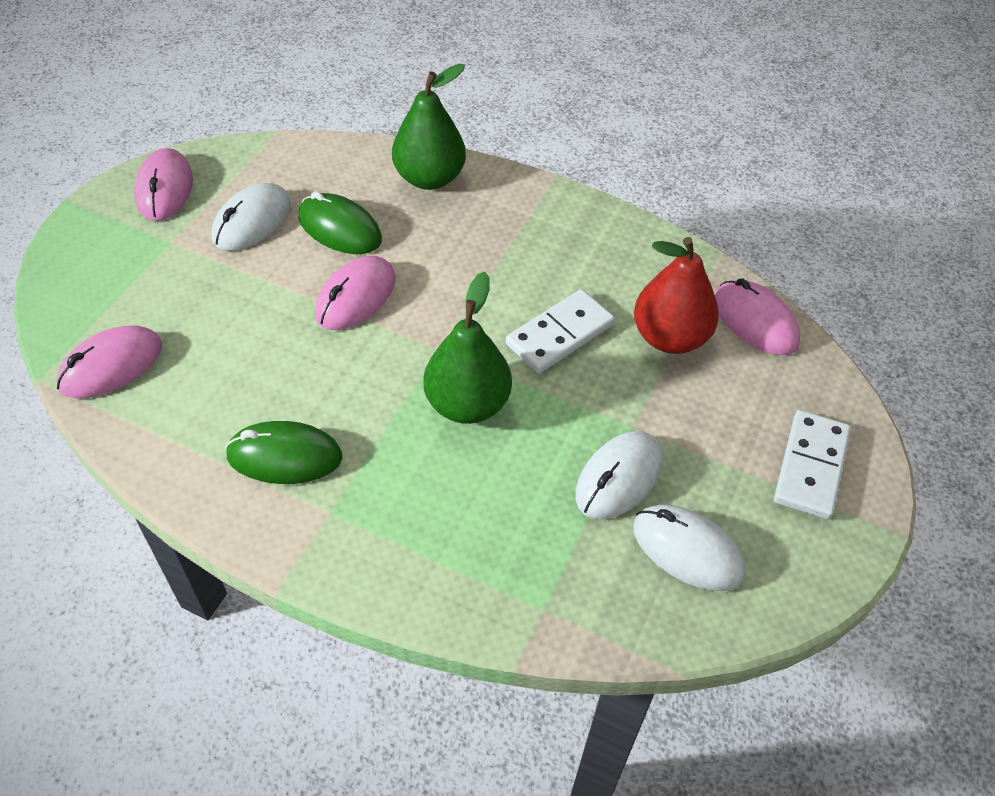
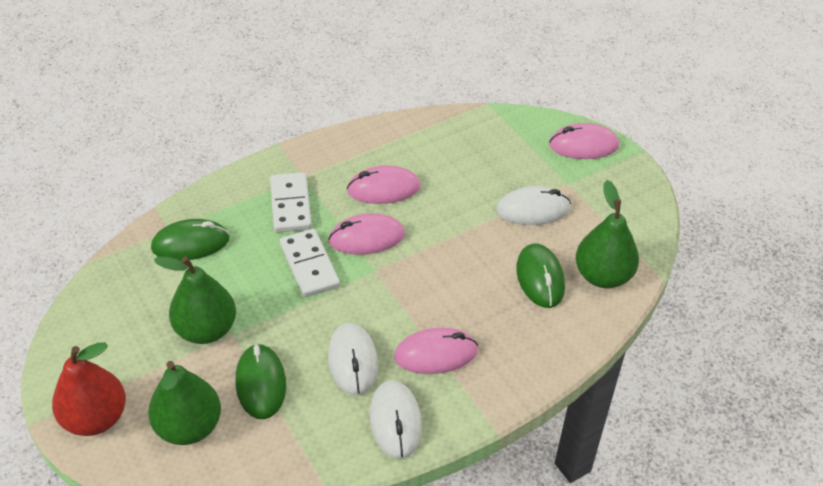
green mouse: 2 -> 3
green pear: 2 -> 3

